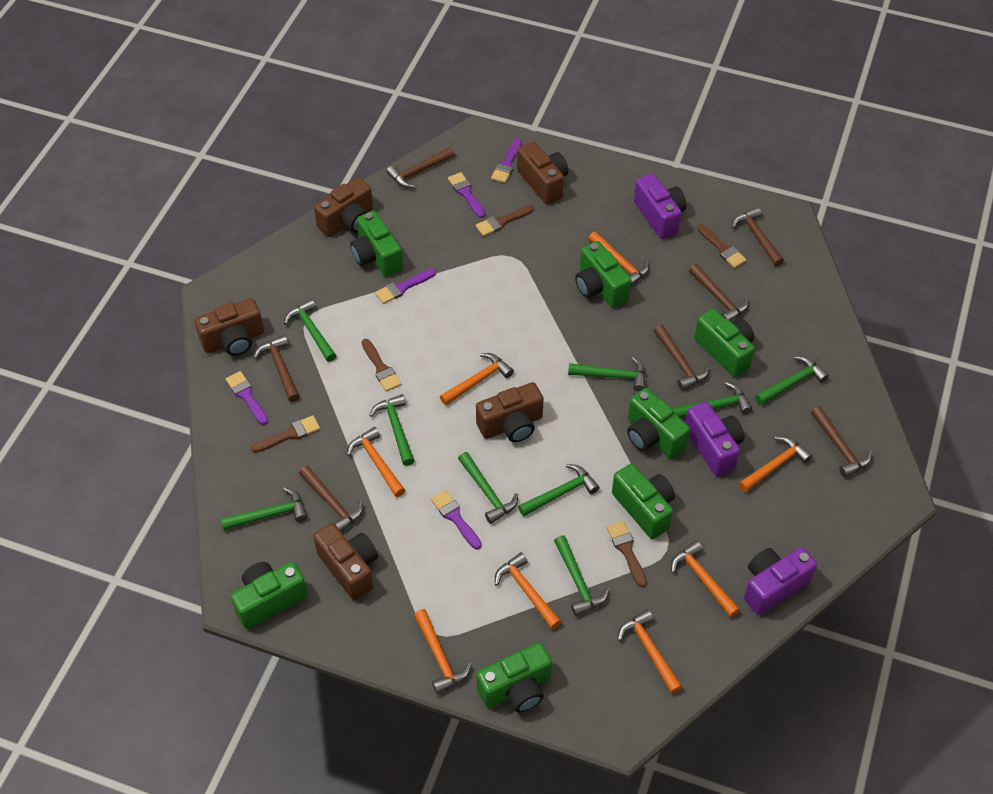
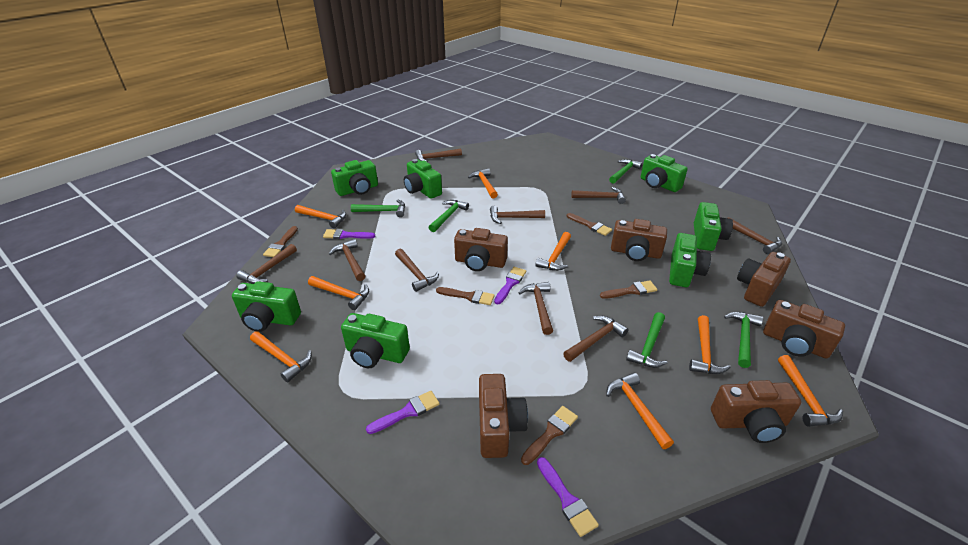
brown camera: 5 -> 6
brown hammer: 7 -> 9
green hammer: 9 -> 5
purple brush: 5 -> 4
purple camera: 3 -> 0

